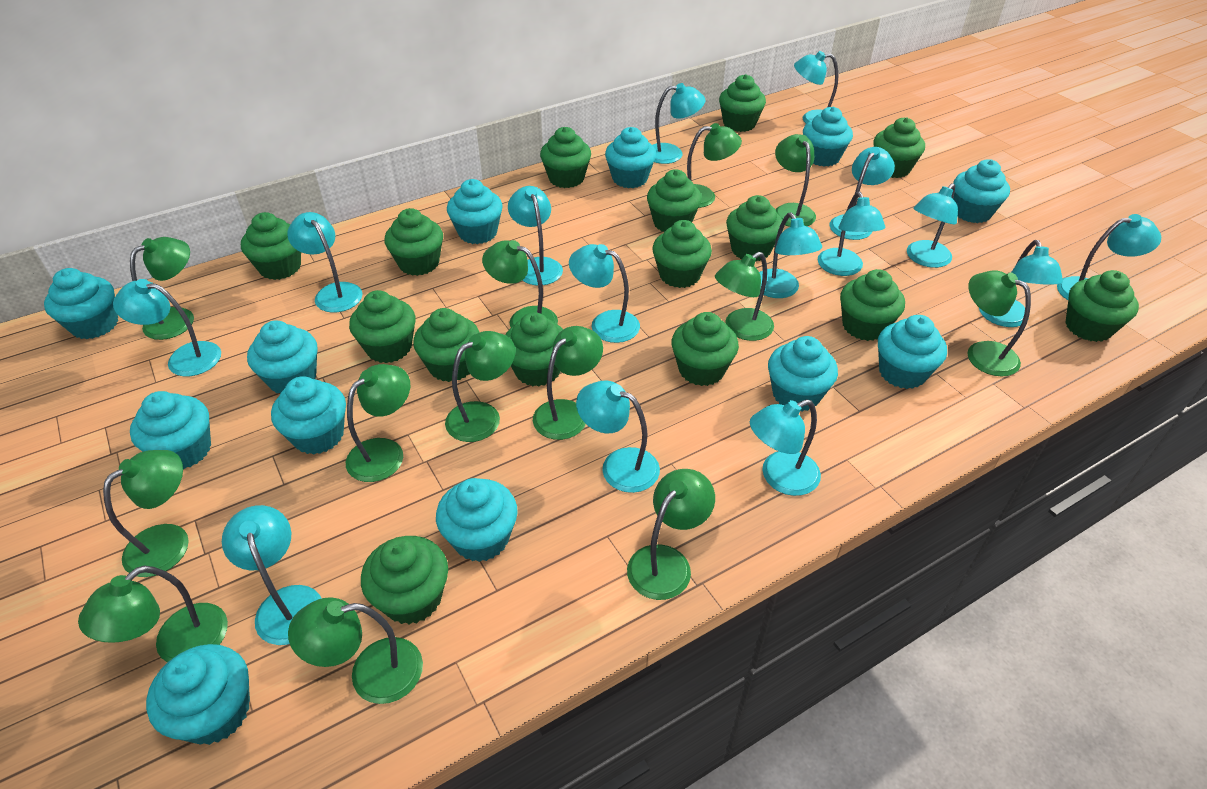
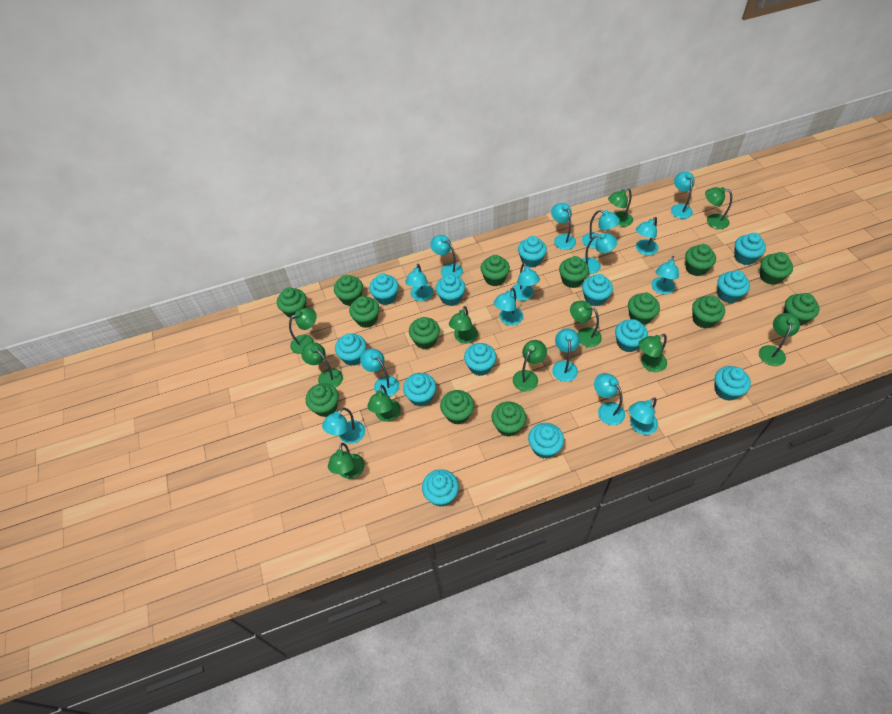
green cupcake: 15 -> 14
green lamp: 13 -> 11
turquoise cupcake: 12 -> 13

